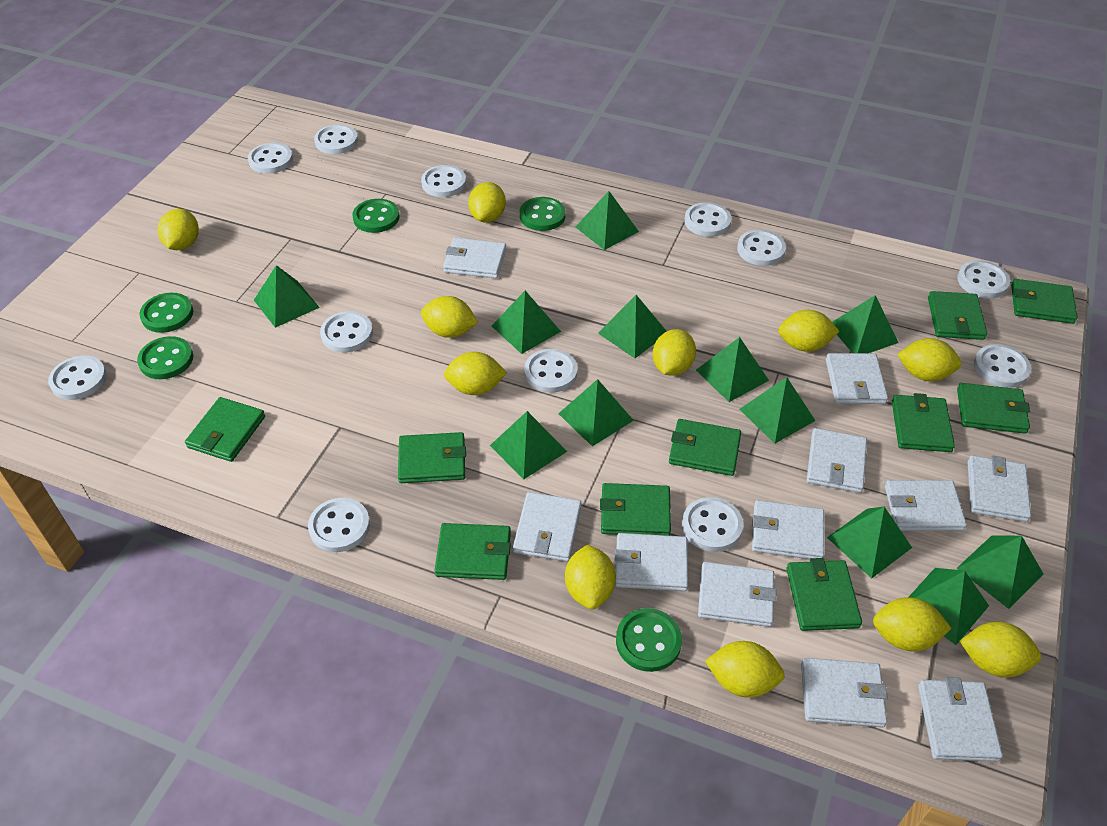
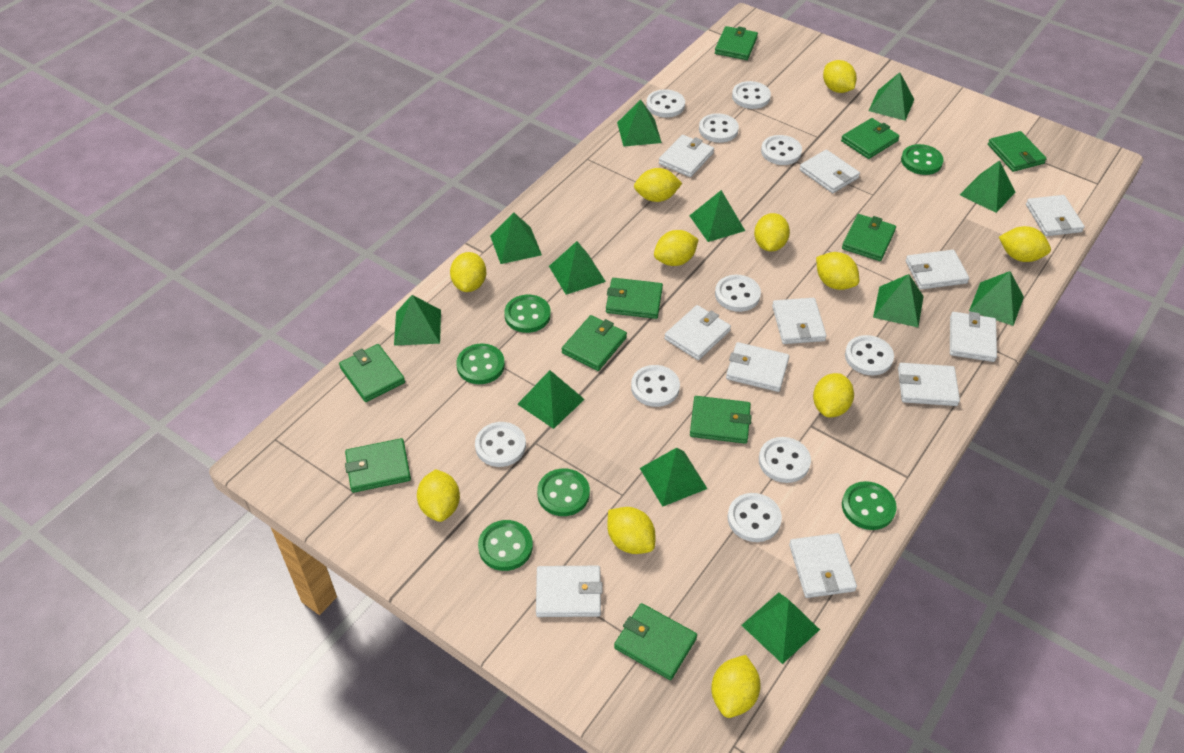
green button: 5 -> 6
white button: 12 -> 10

